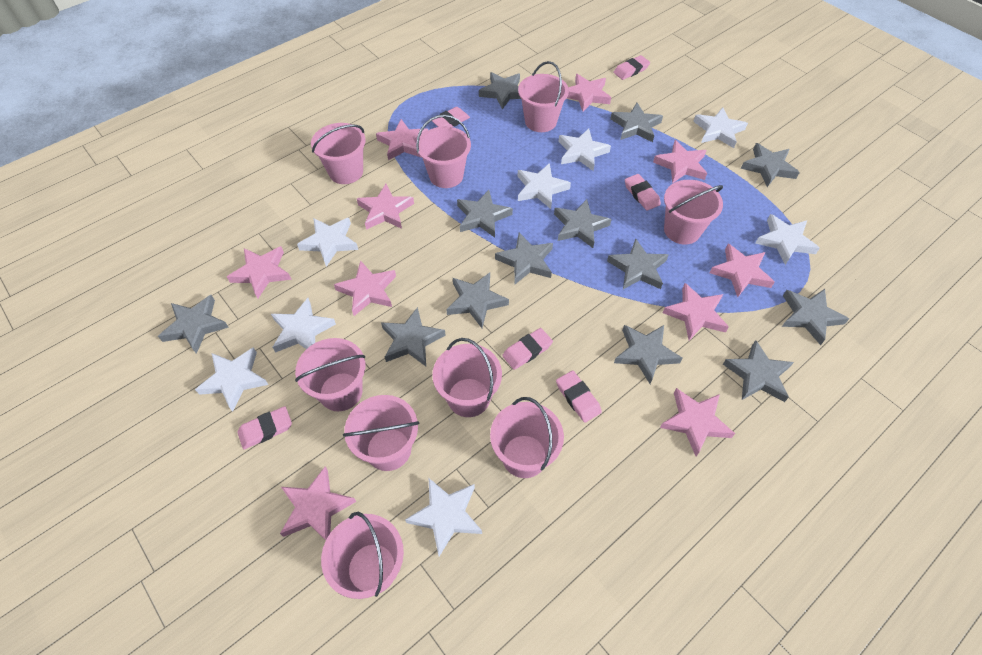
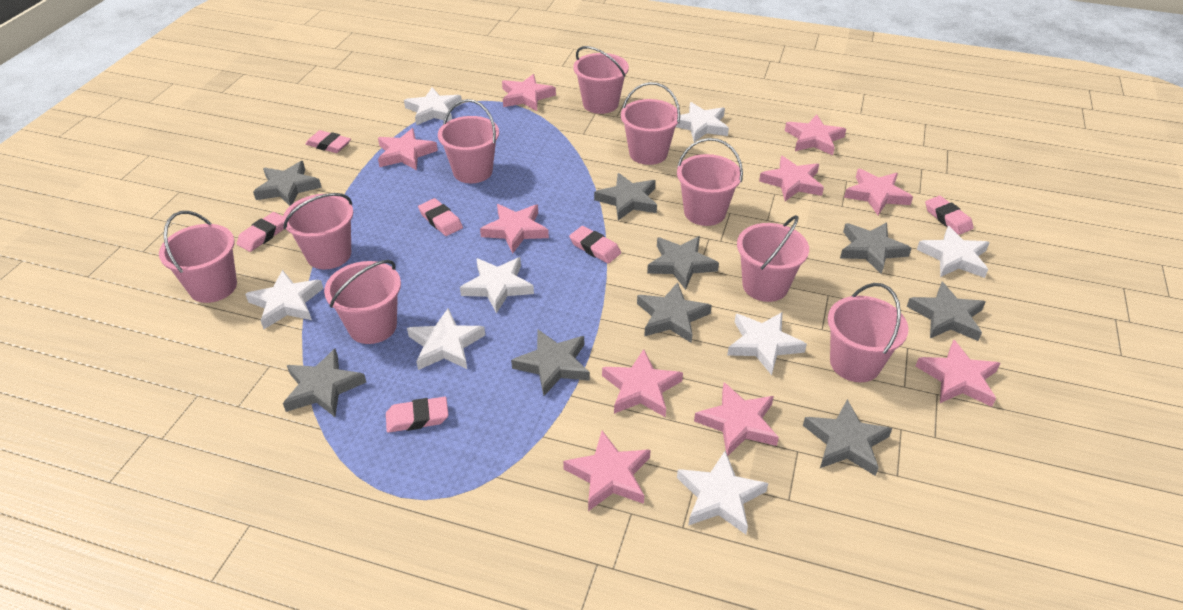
grey star: 13 -> 9

